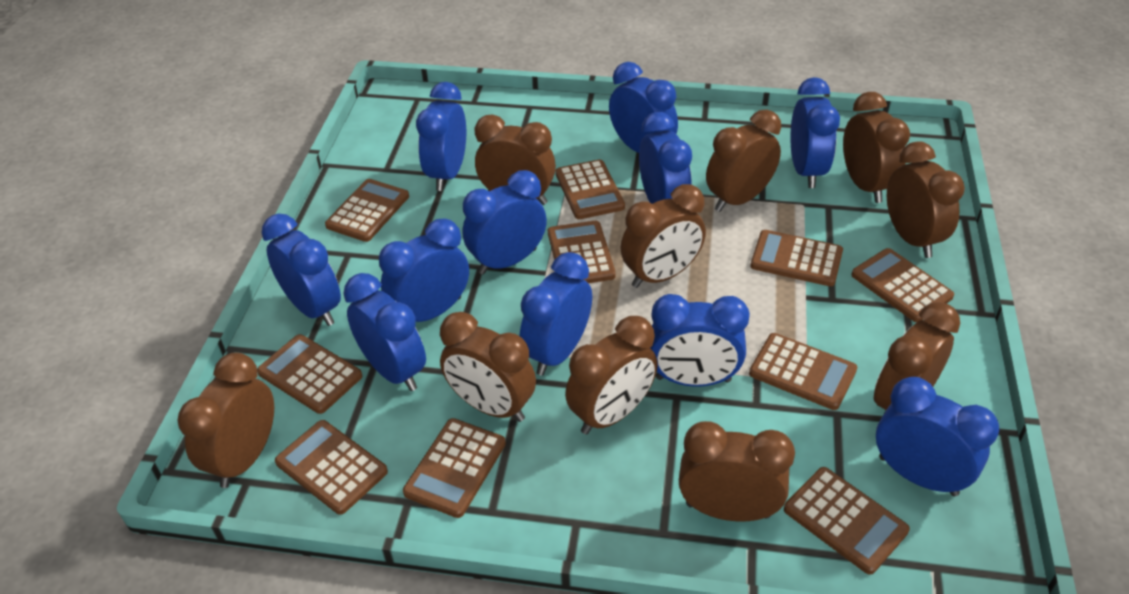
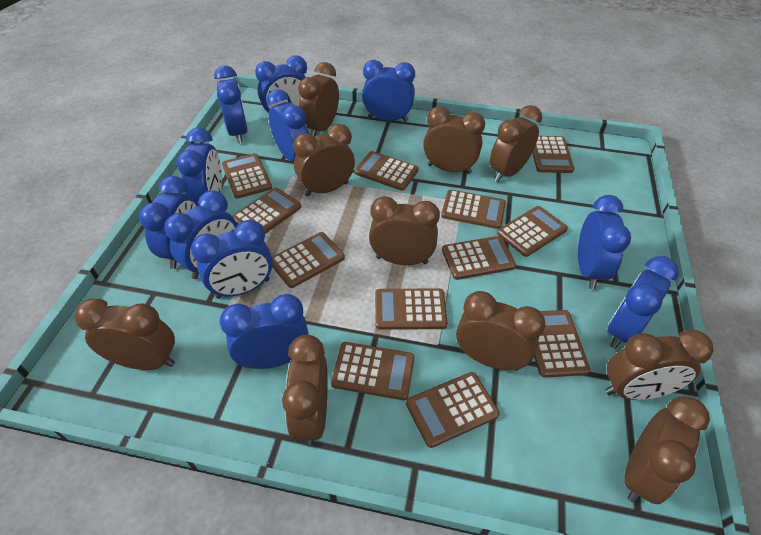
brown calculator: 10 -> 12

